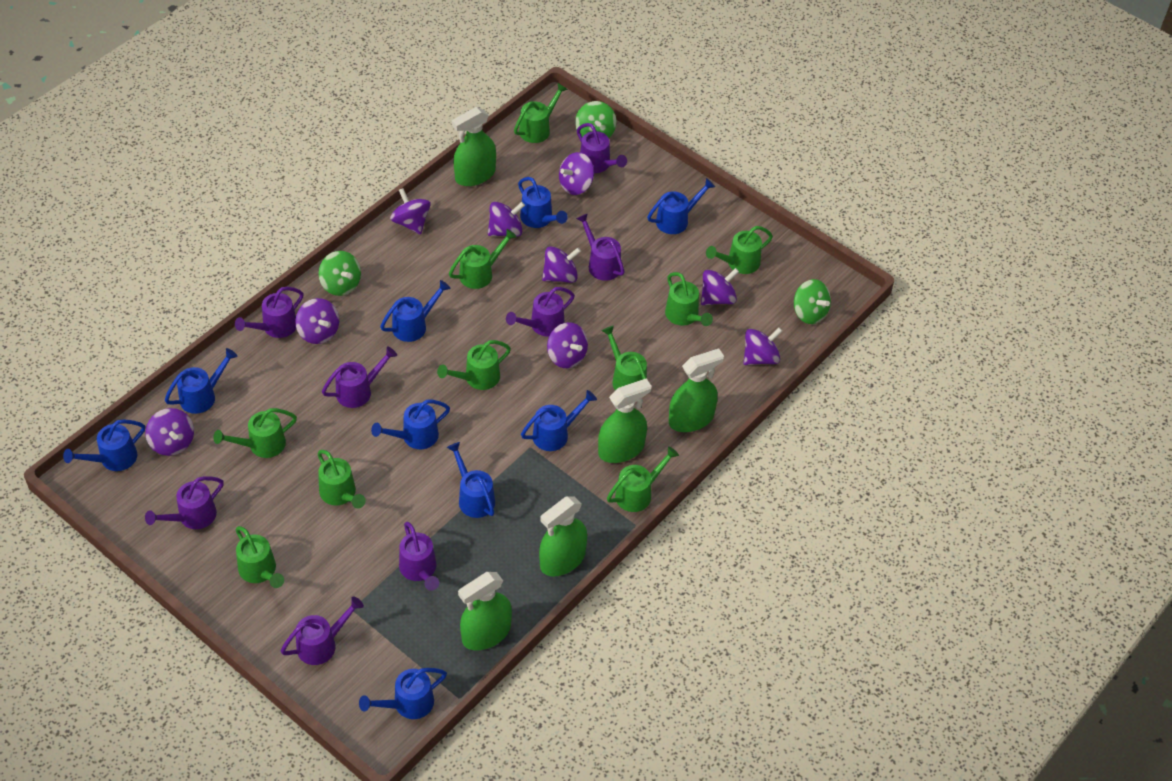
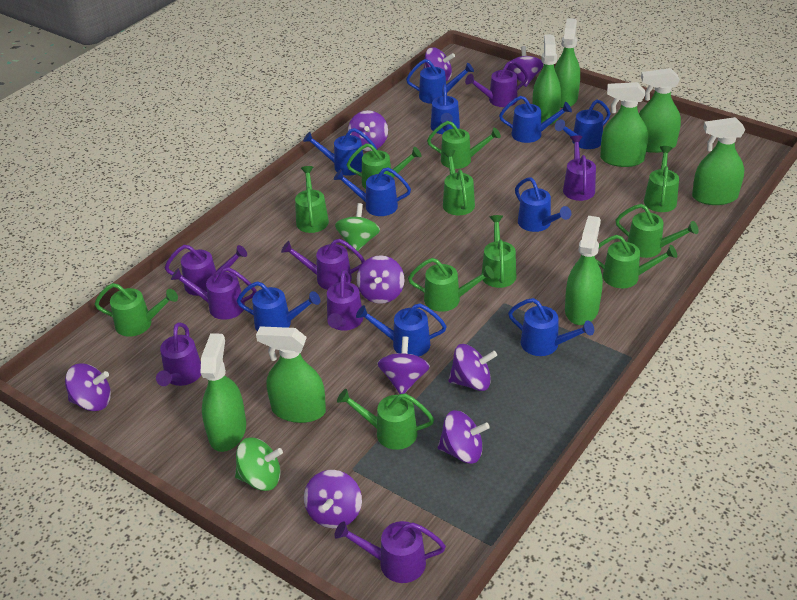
blue watering can: 9 -> 10
green spinning top: 3 -> 2
green spray bottle: 5 -> 8
green watering can: 10 -> 11

